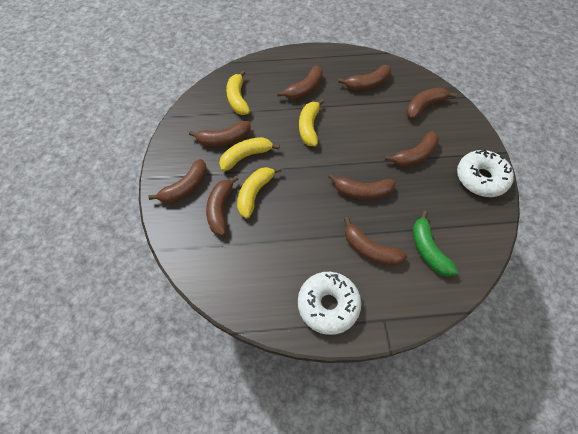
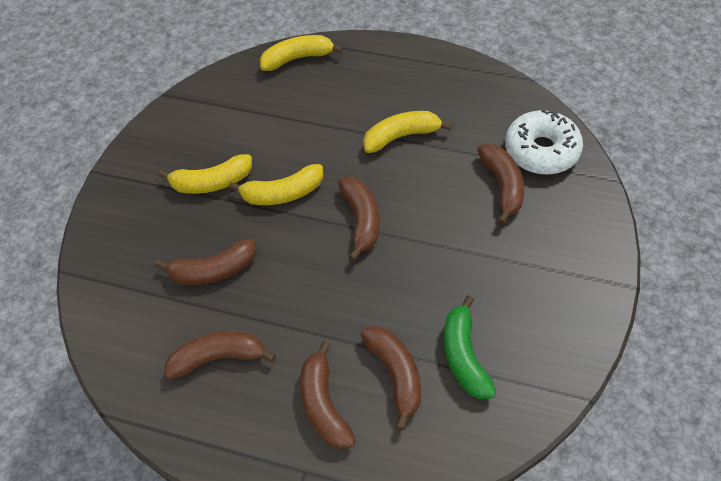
brown banana: 9 -> 6
white donut: 2 -> 1

